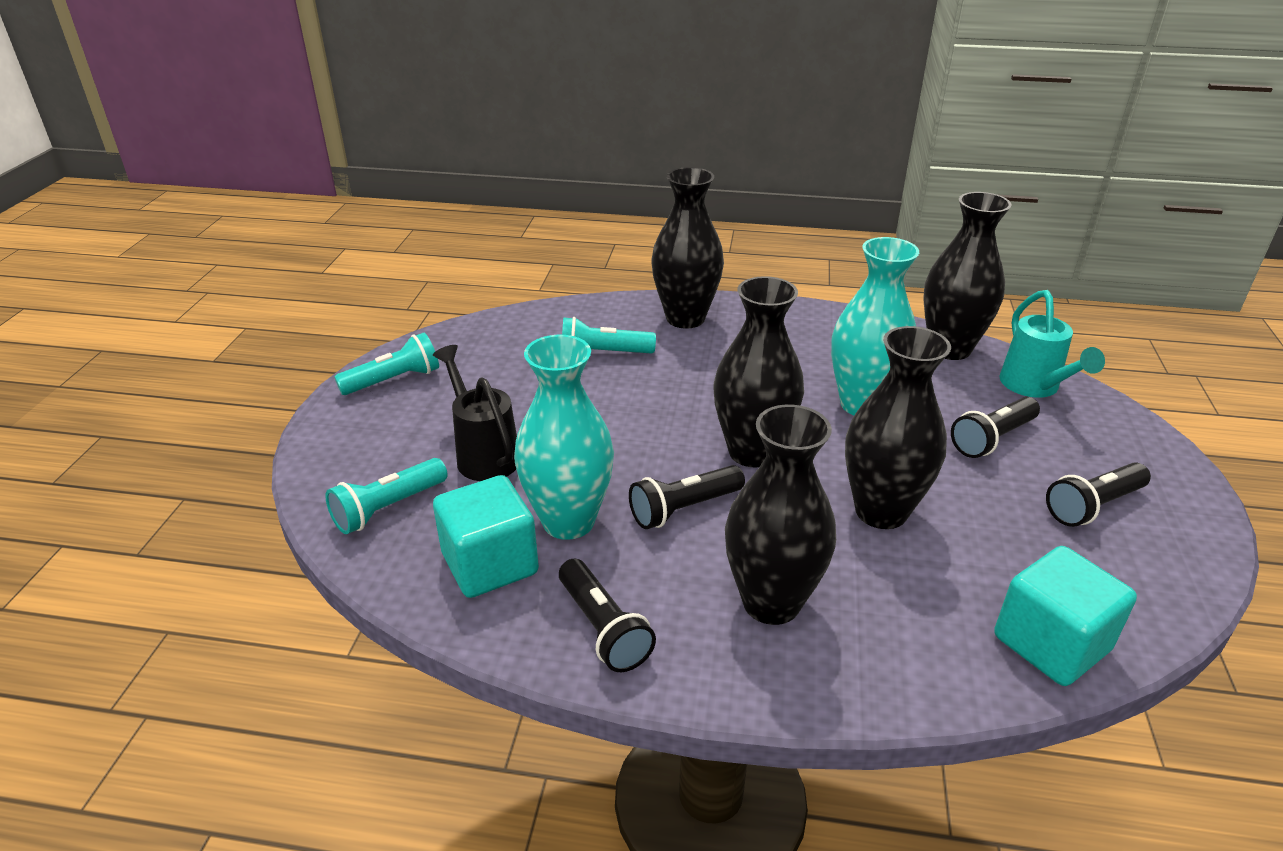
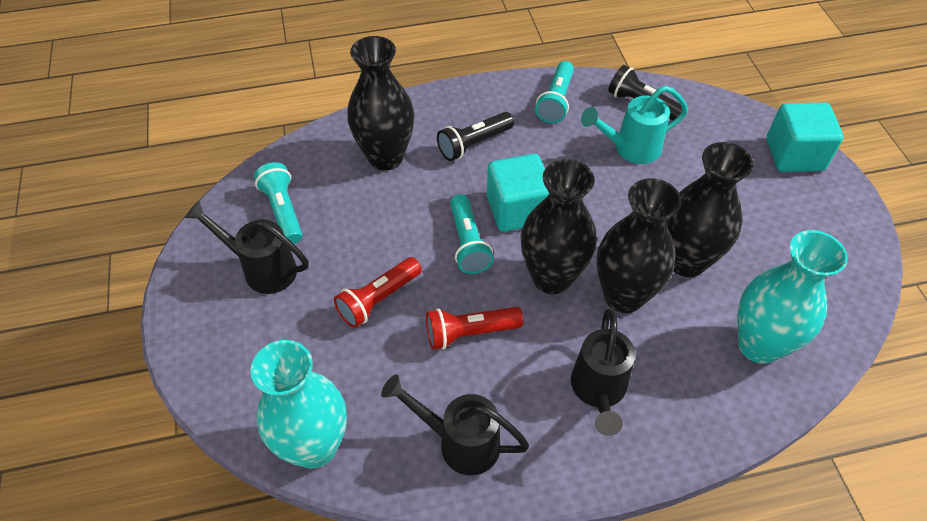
black flashlight: 4 -> 2
black vase: 5 -> 4
black watering can: 1 -> 3
red flashlight: 0 -> 2

